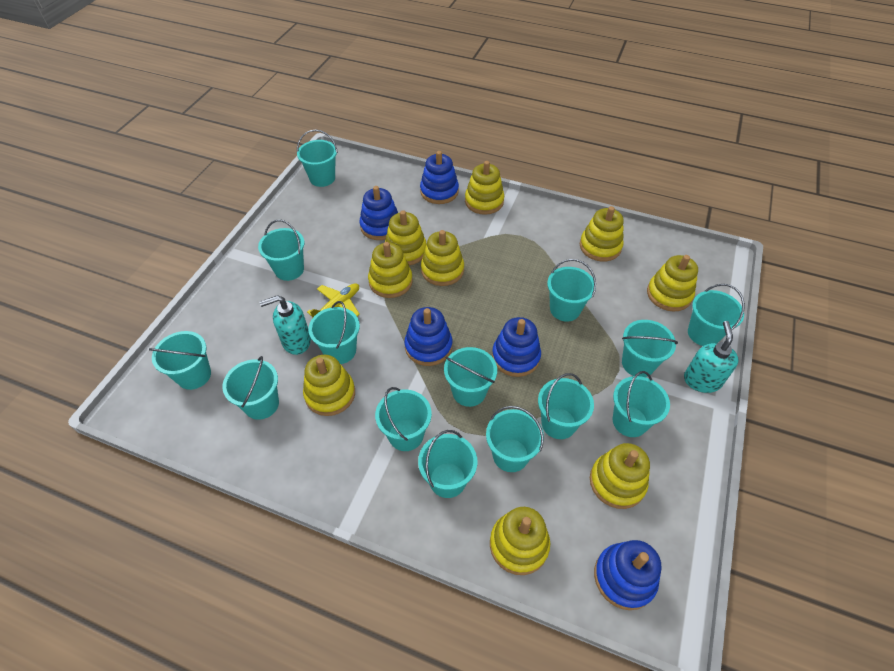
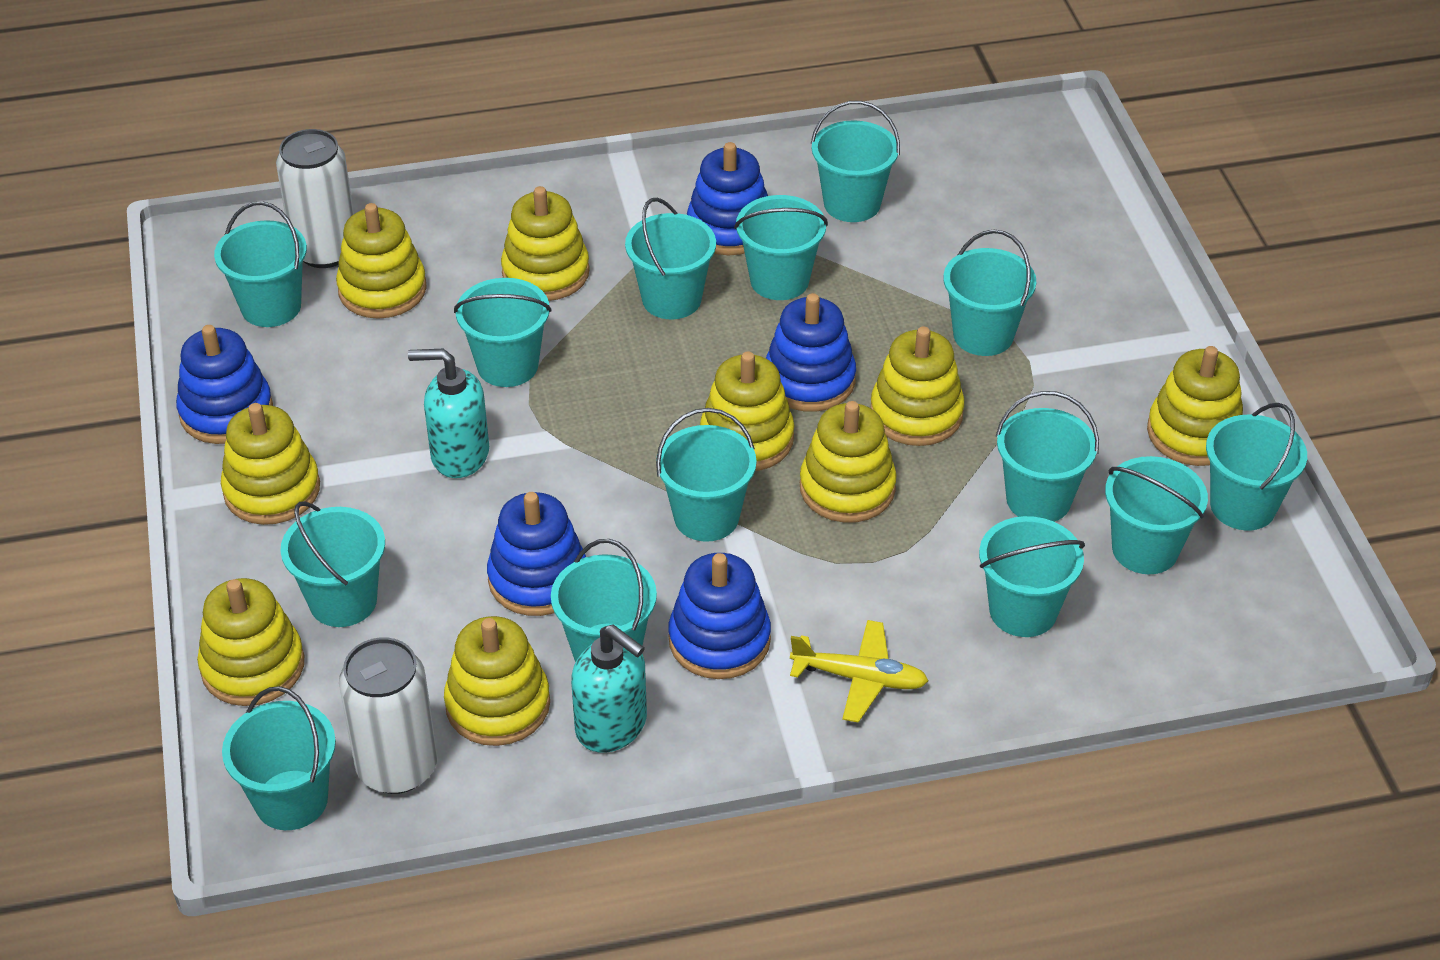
white can: 0 -> 2

